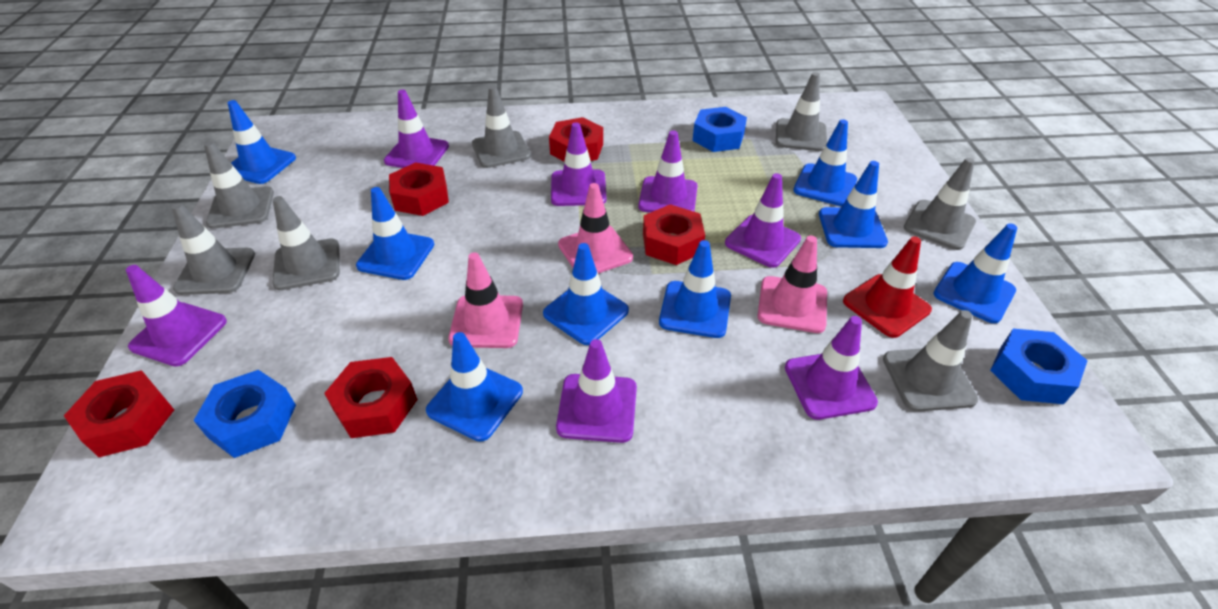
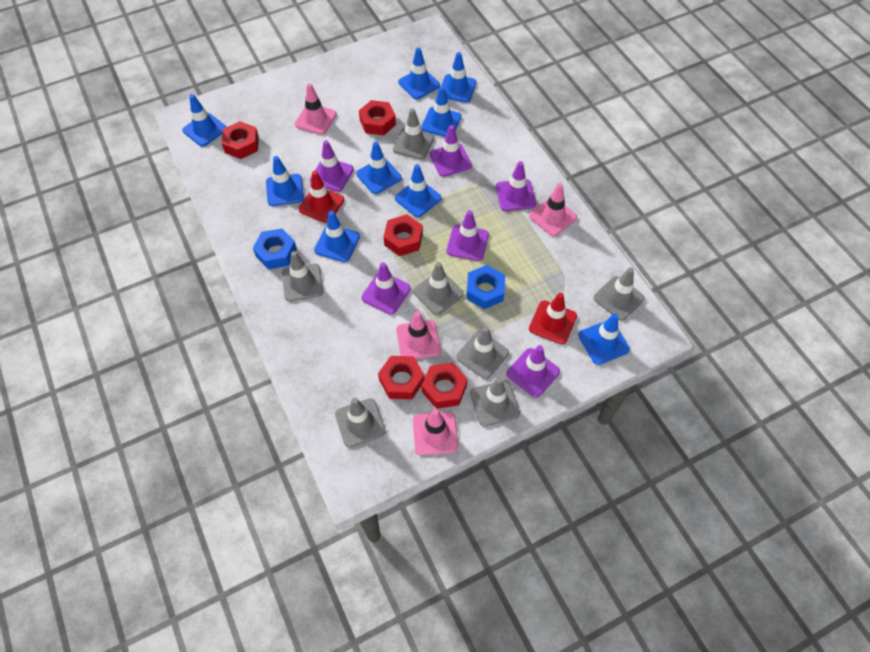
blue nut: 3 -> 2
blue traffic cone: 8 -> 9
pink traffic cone: 3 -> 4
purple traffic cone: 7 -> 6
red traffic cone: 1 -> 2

